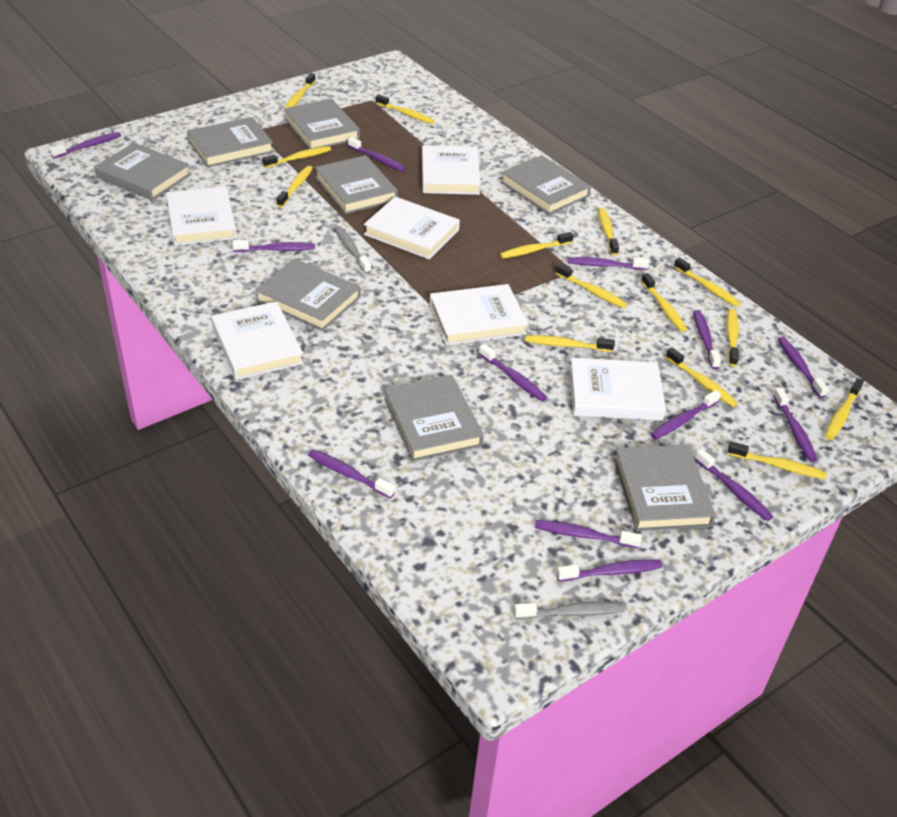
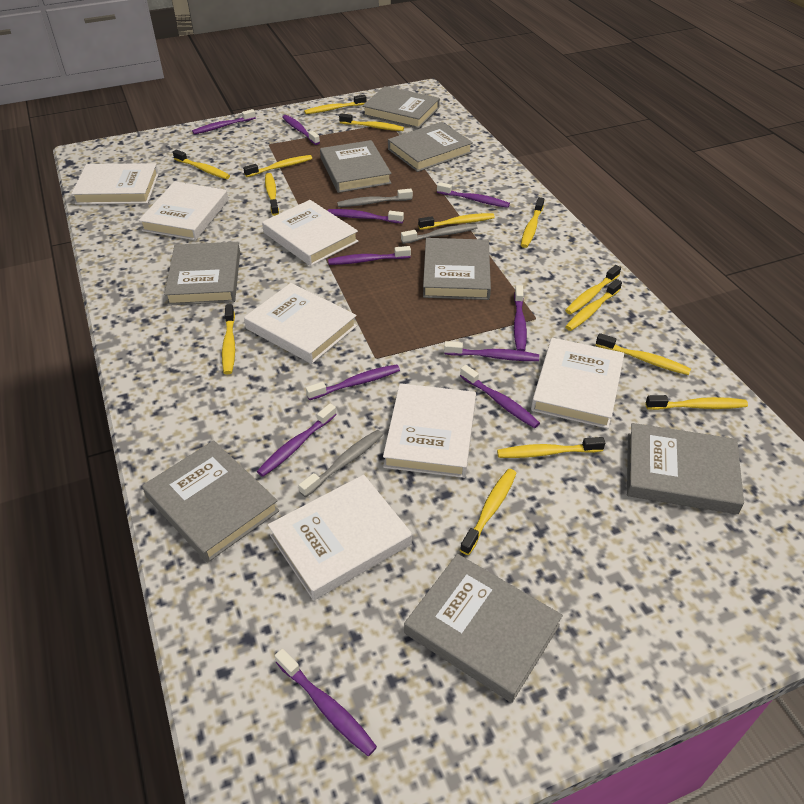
grey toothbrush: 2 -> 3
purple toothbrush: 13 -> 11
white book: 6 -> 7

